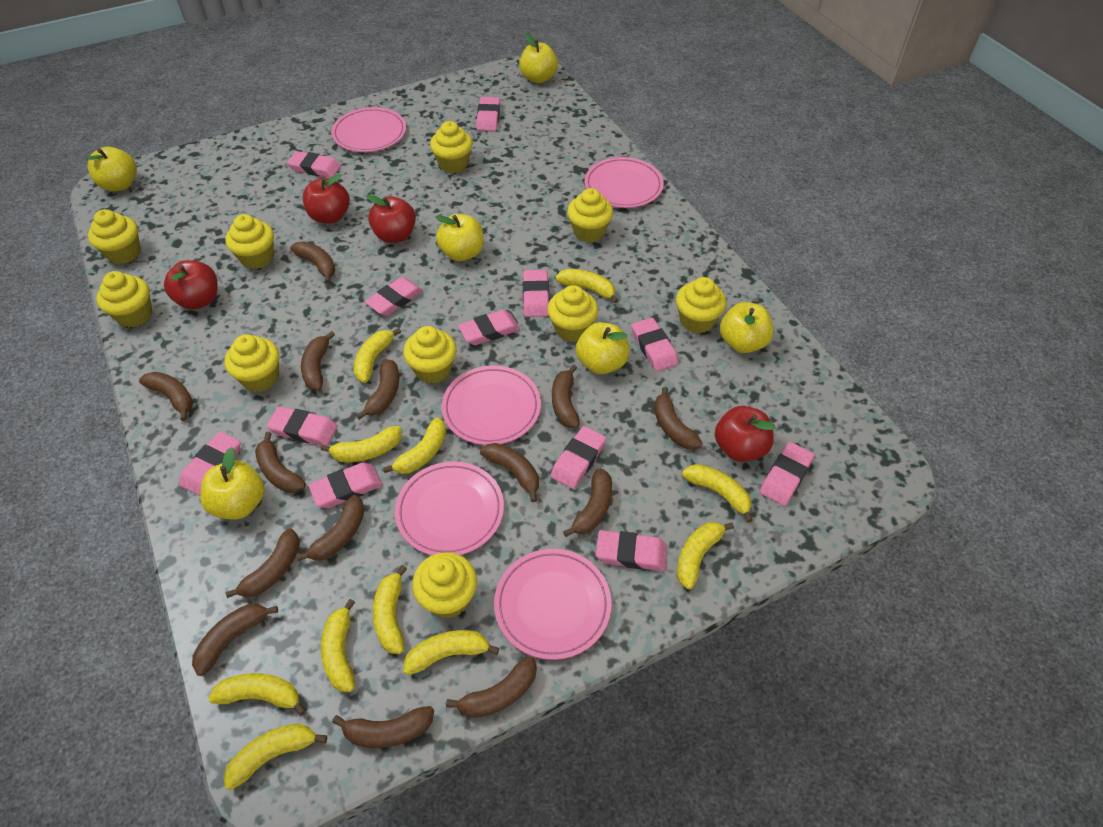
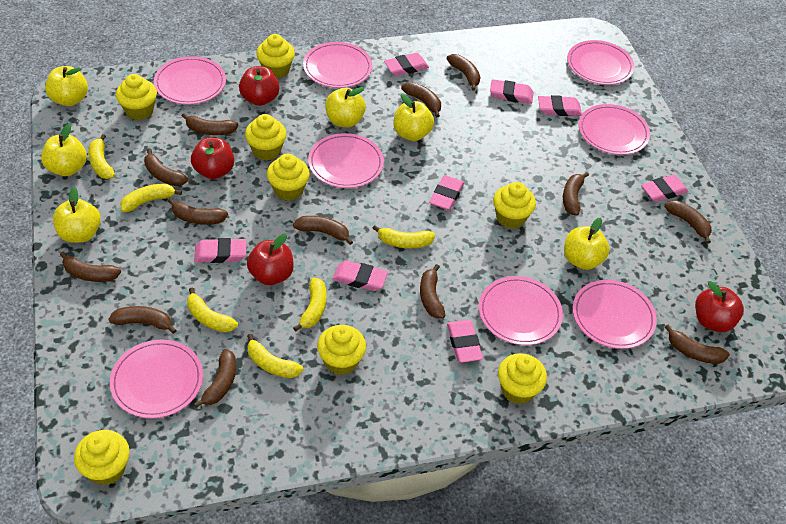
brown banana: 14 -> 13
pink eraser: 12 -> 8
pink plate: 5 -> 8
yellow banana: 11 -> 6
yellow cupcake: 10 -> 8

